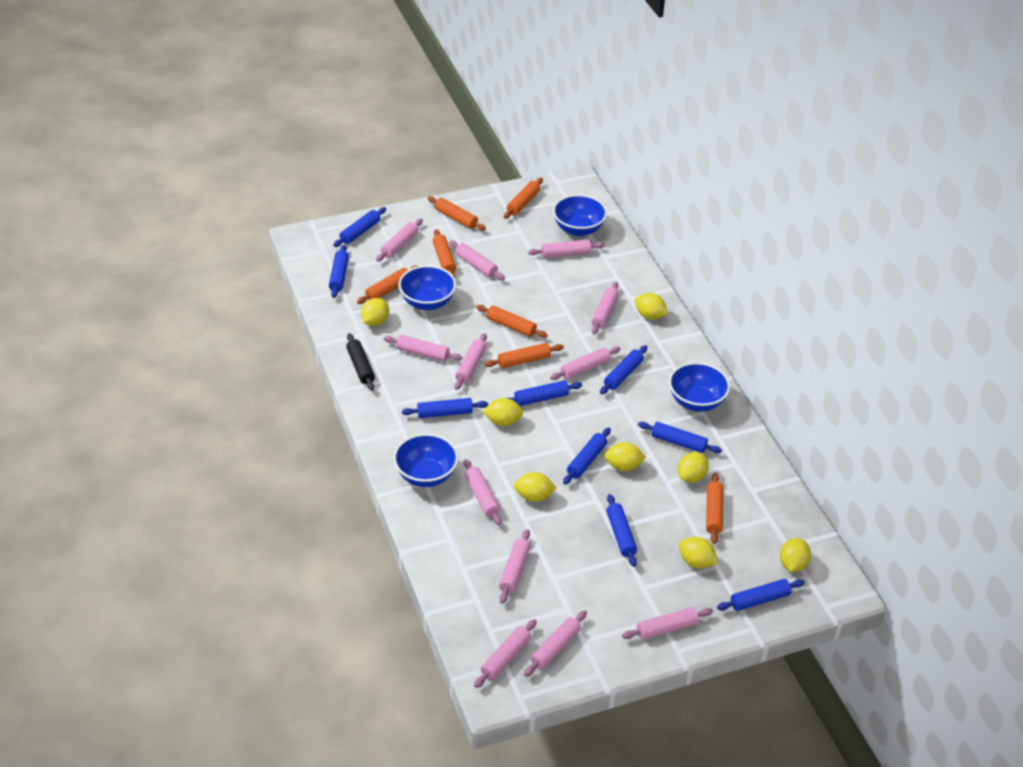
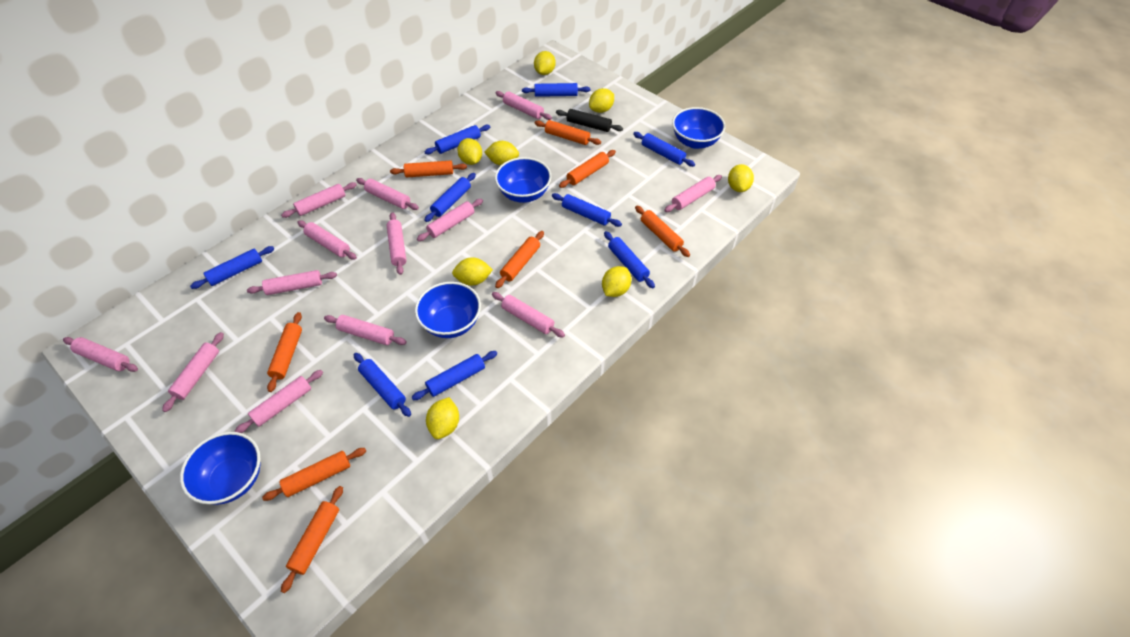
orange rolling pin: 7 -> 8
pink rolling pin: 12 -> 13

